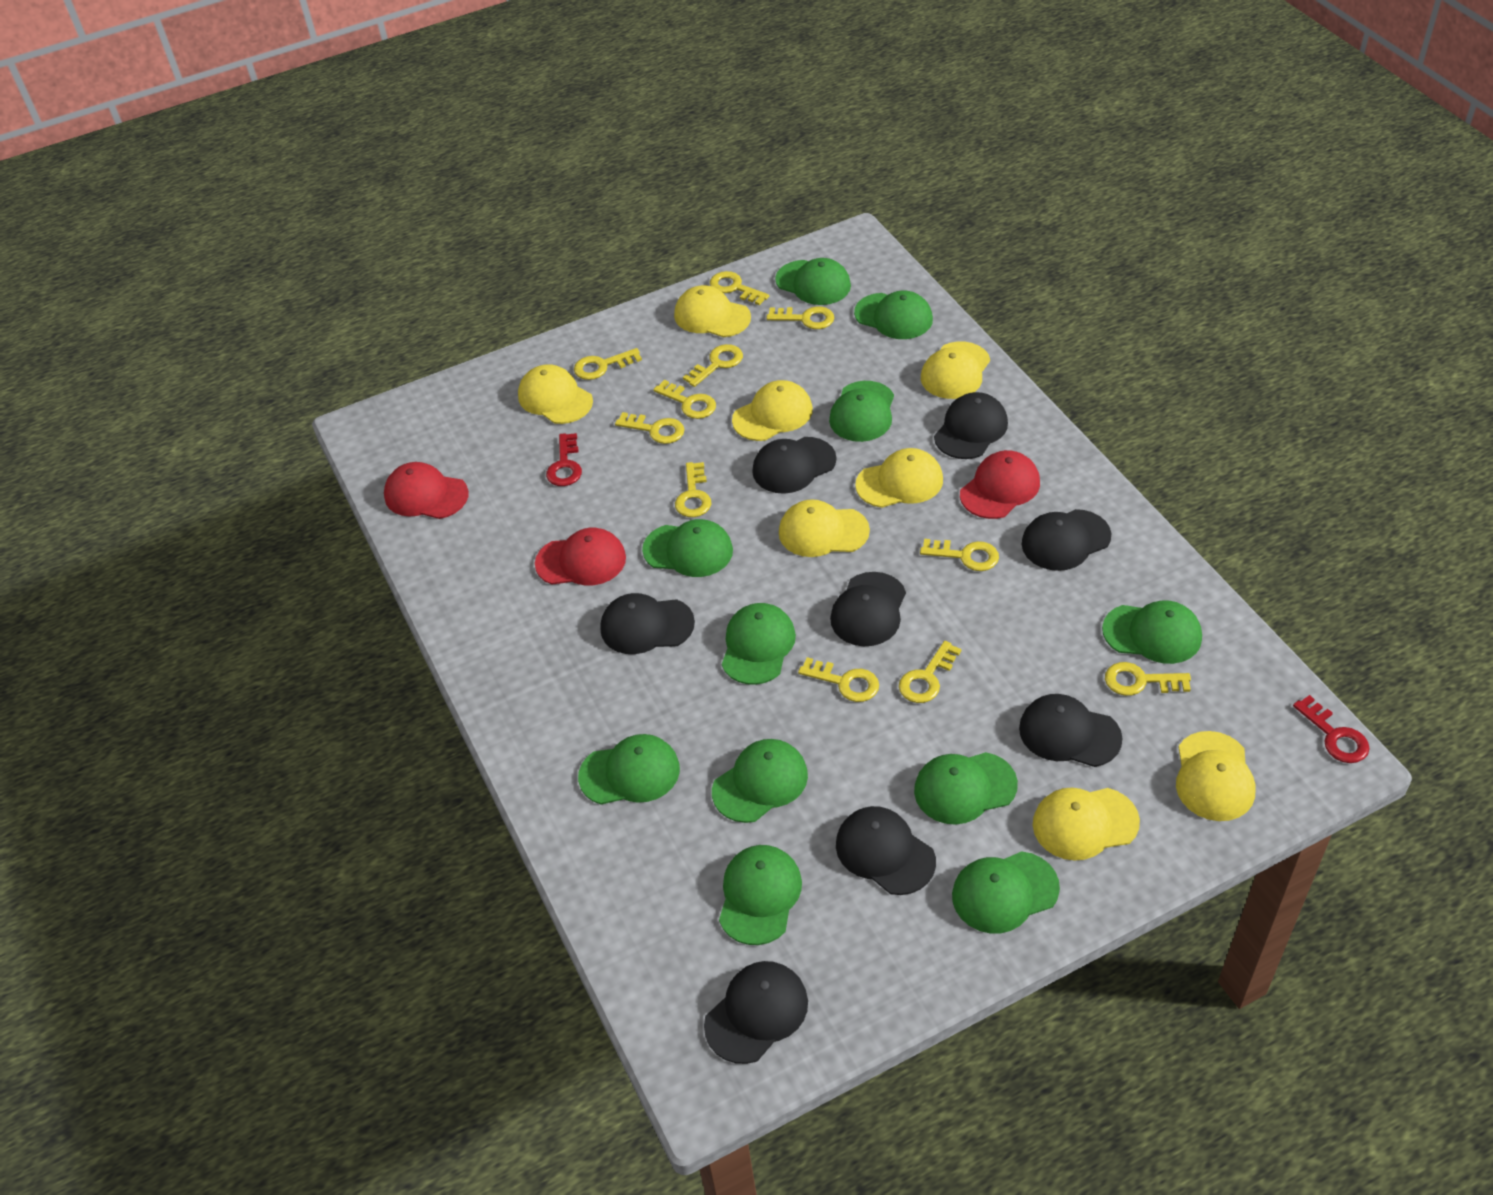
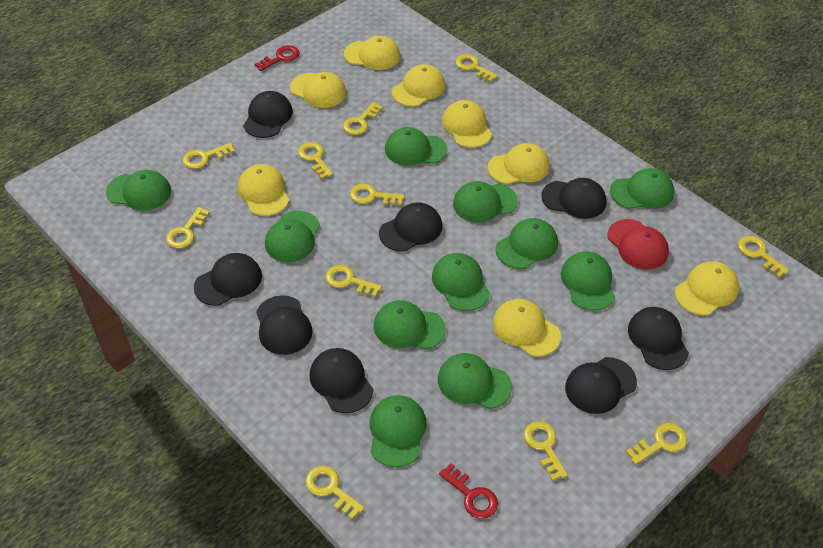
red cap: 3 -> 1

